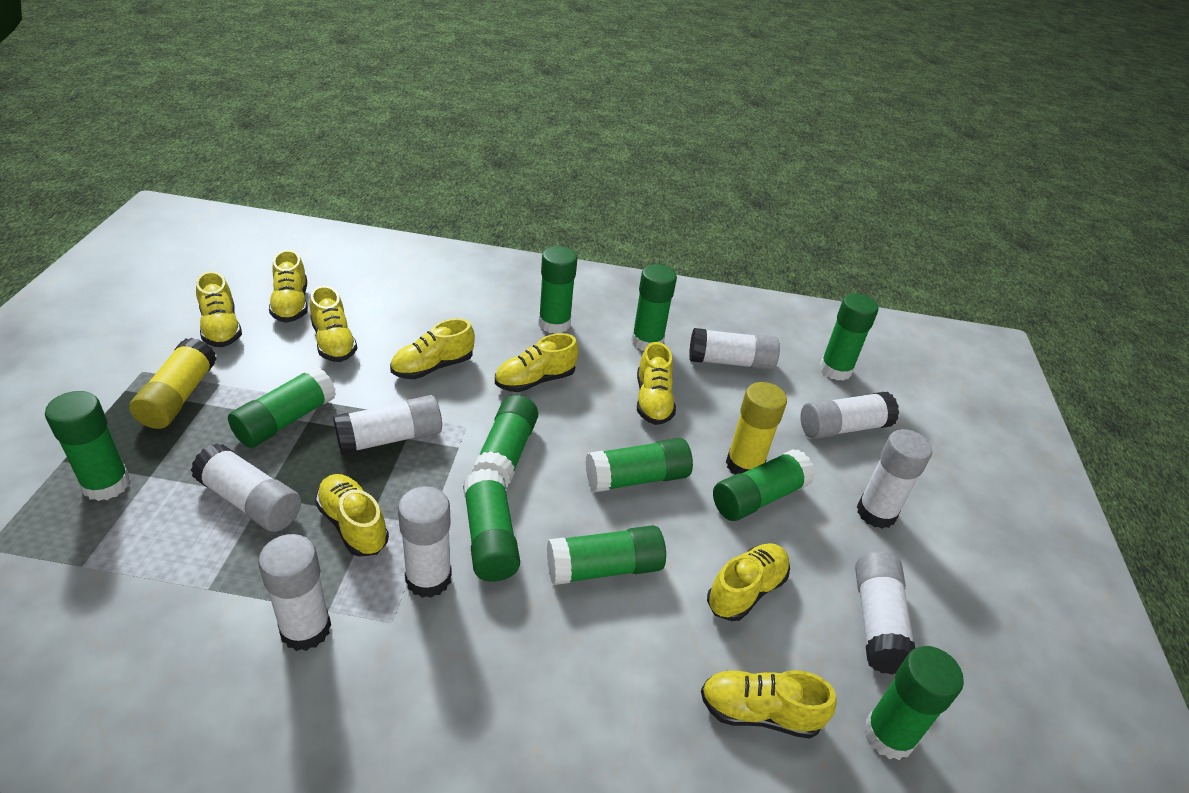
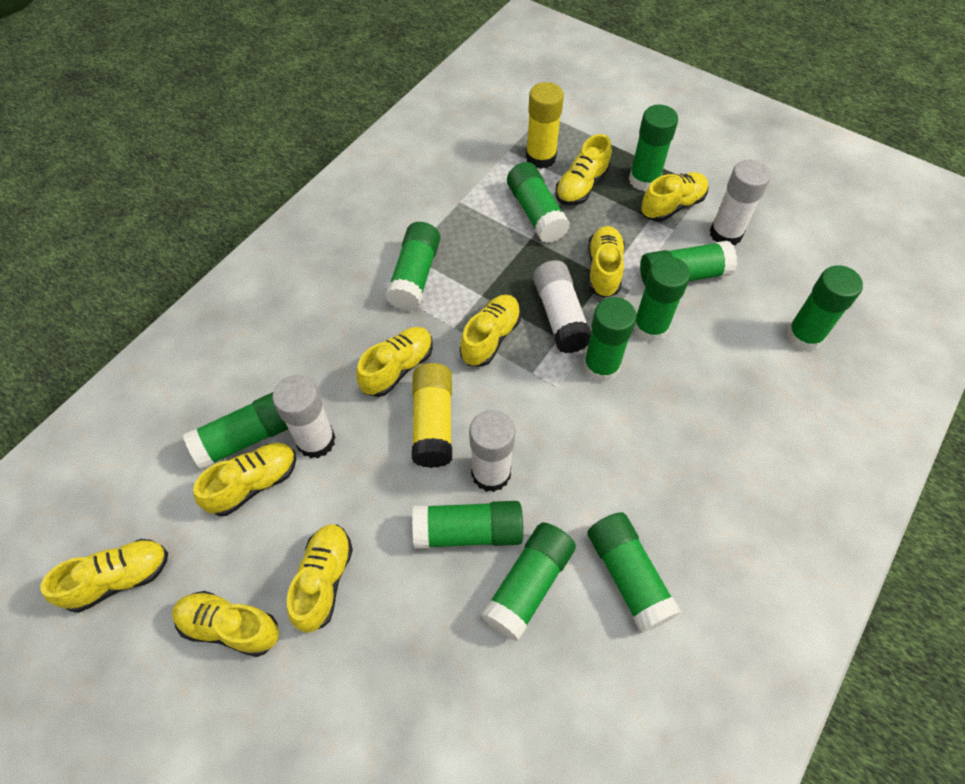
white glue stick: 8 -> 4

